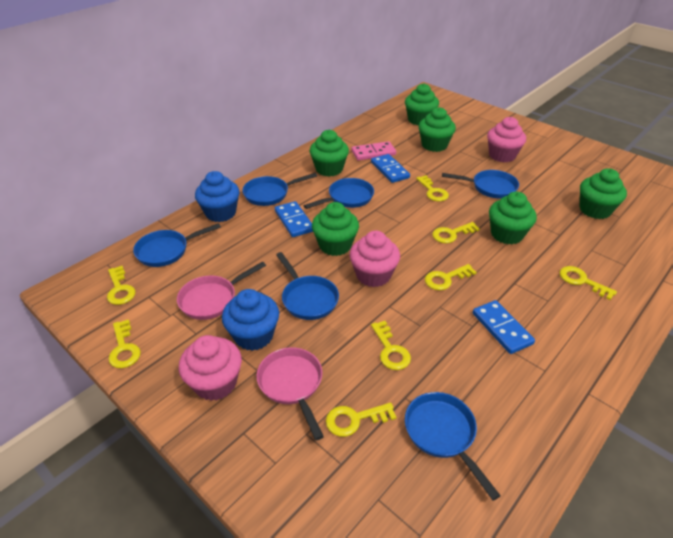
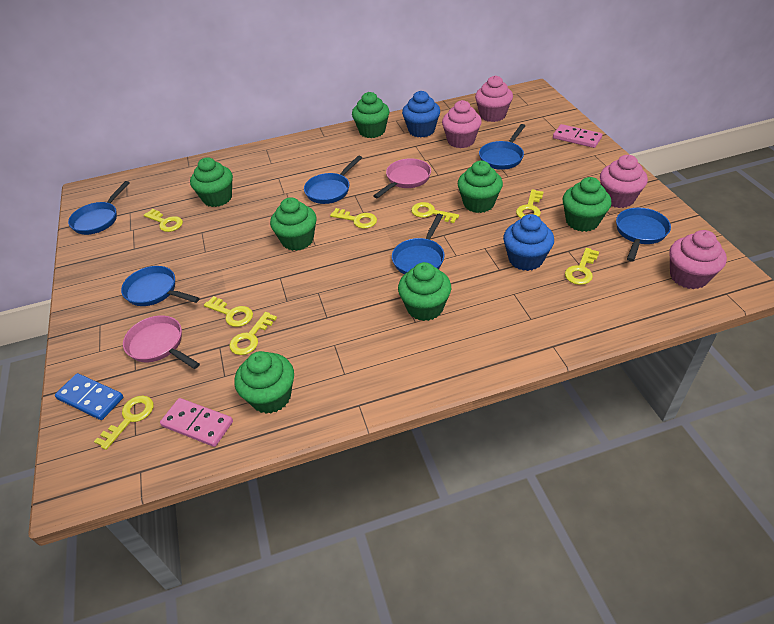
blue domino: 3 -> 1
green cupcake: 6 -> 7
pink cupcake: 3 -> 4
pink domino: 1 -> 2

